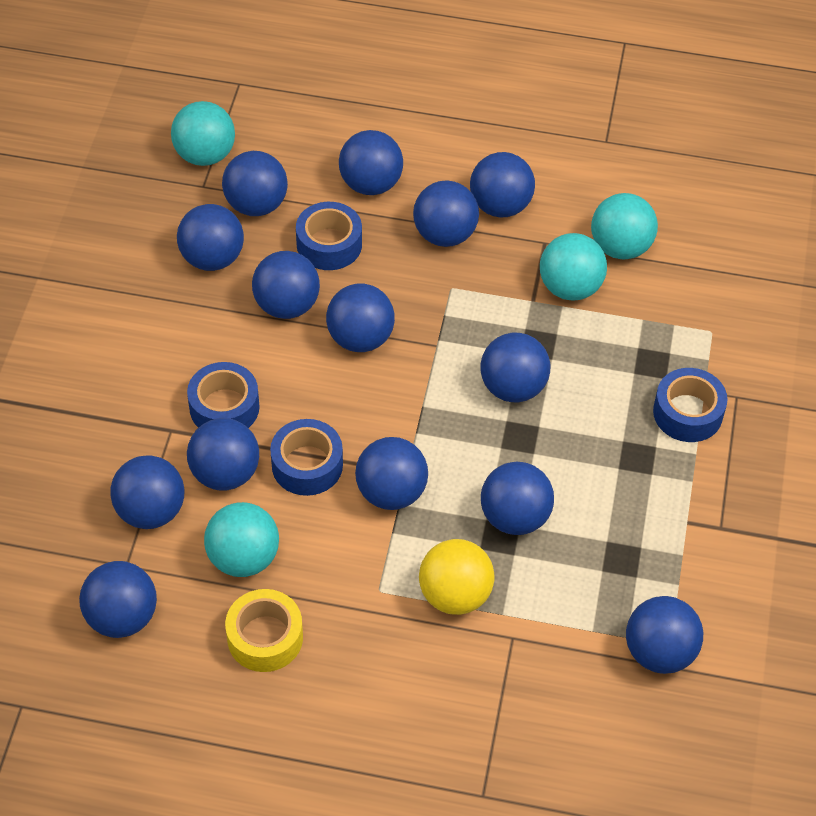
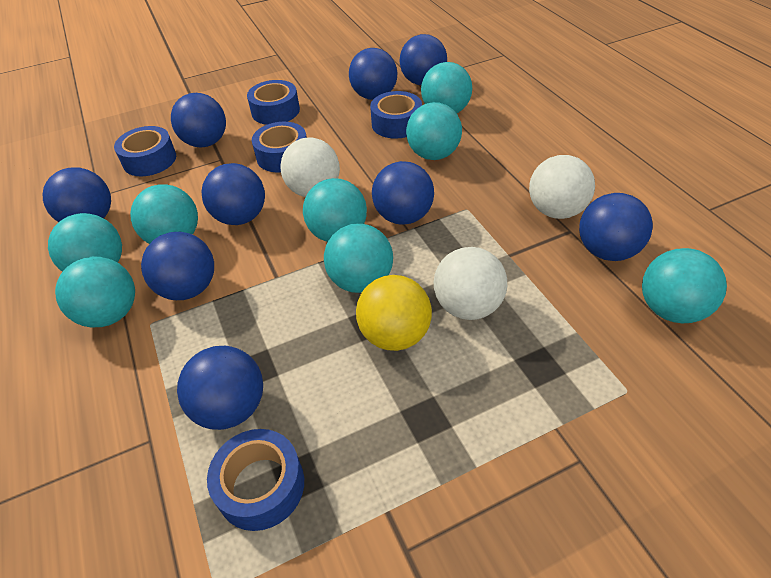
blue ball: 14 -> 9
blue tape: 4 -> 5
turquoise ball: 4 -> 8
white ball: 0 -> 3
yellow tape: 1 -> 0

